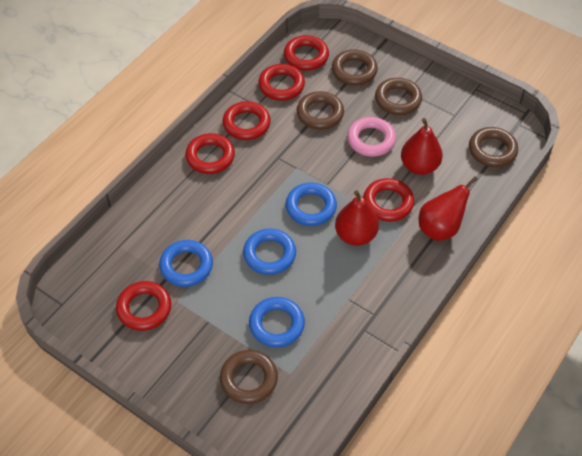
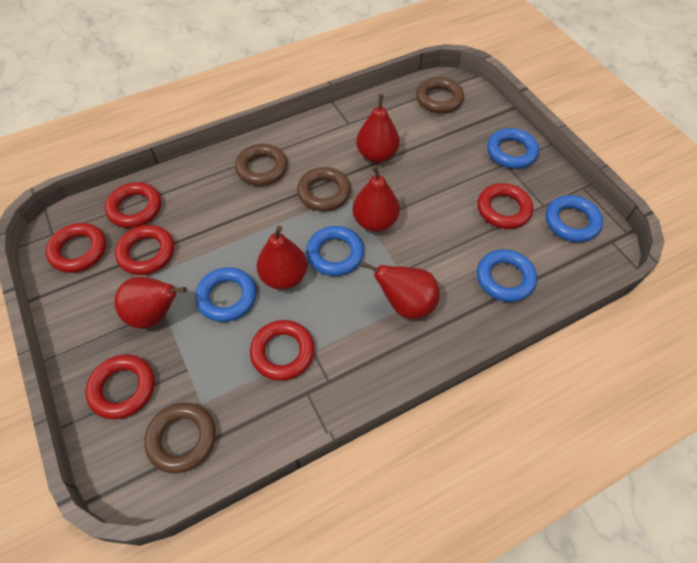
blue ring: 4 -> 5
brown ring: 5 -> 4
pink ring: 1 -> 0
red pear: 3 -> 5

